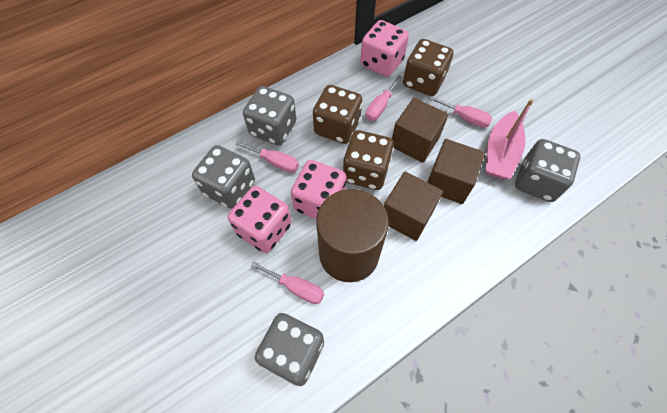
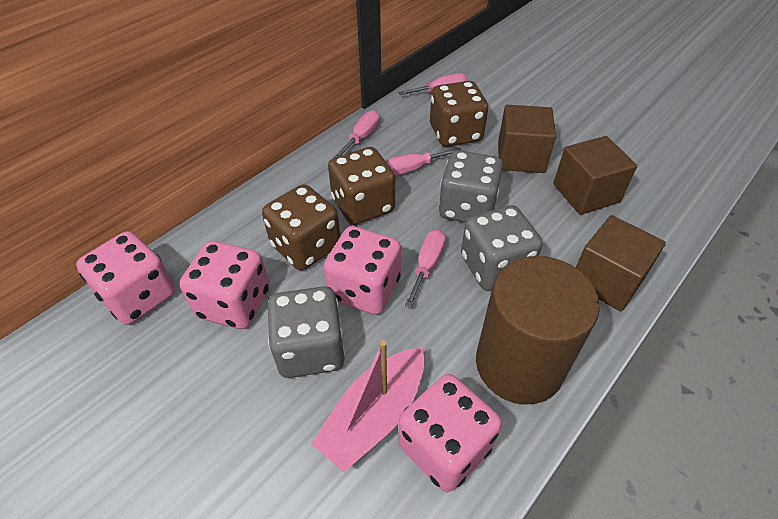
grey dice: 4 -> 3
pink dice: 3 -> 4

